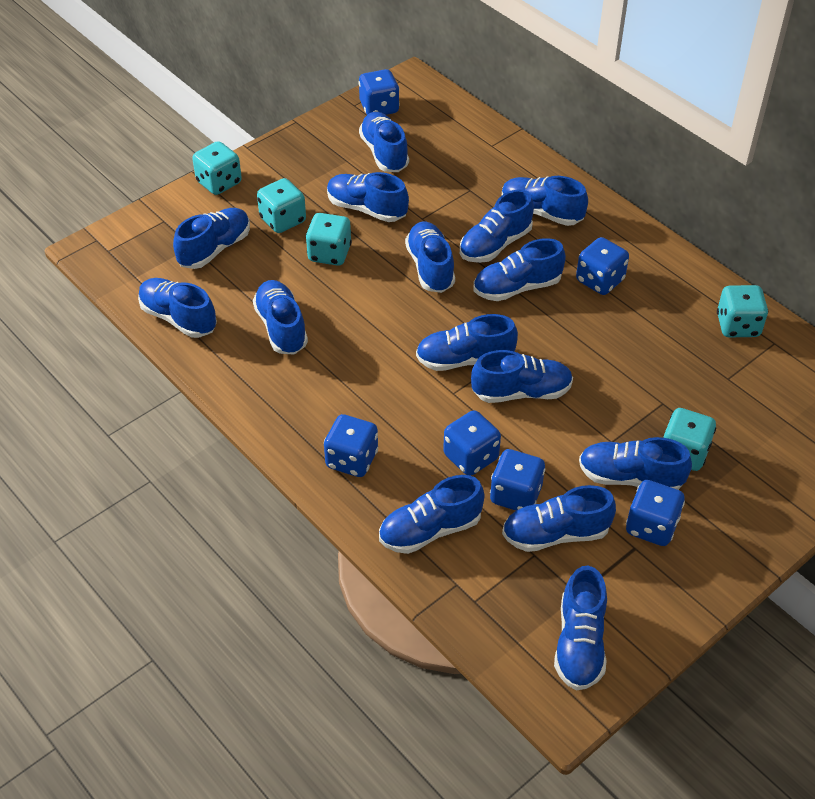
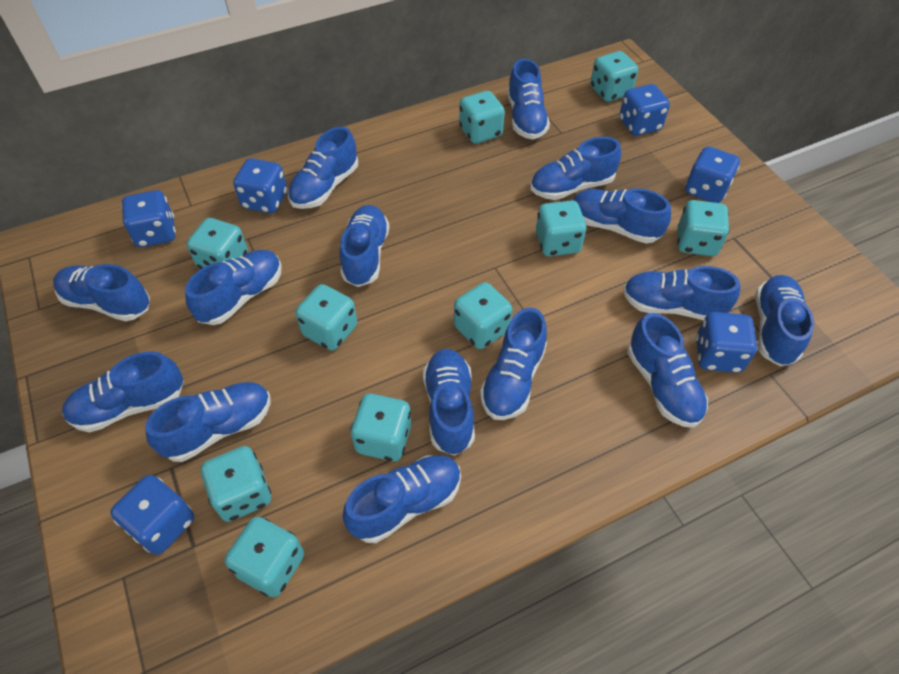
turquoise dice: 5 -> 10

